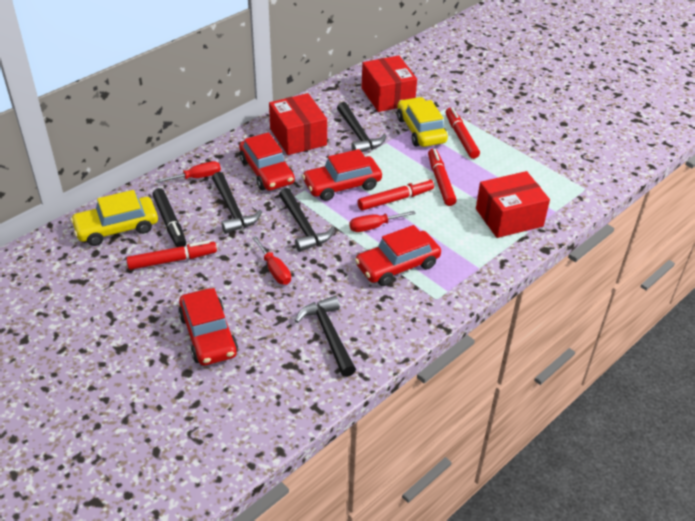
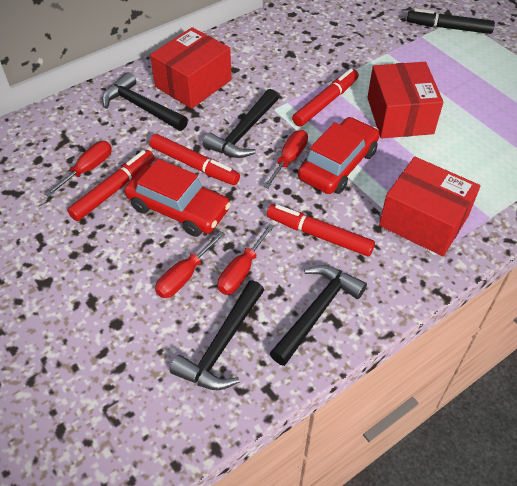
red car: 4 -> 2
red screwdriver: 3 -> 4
yellow car: 2 -> 0

